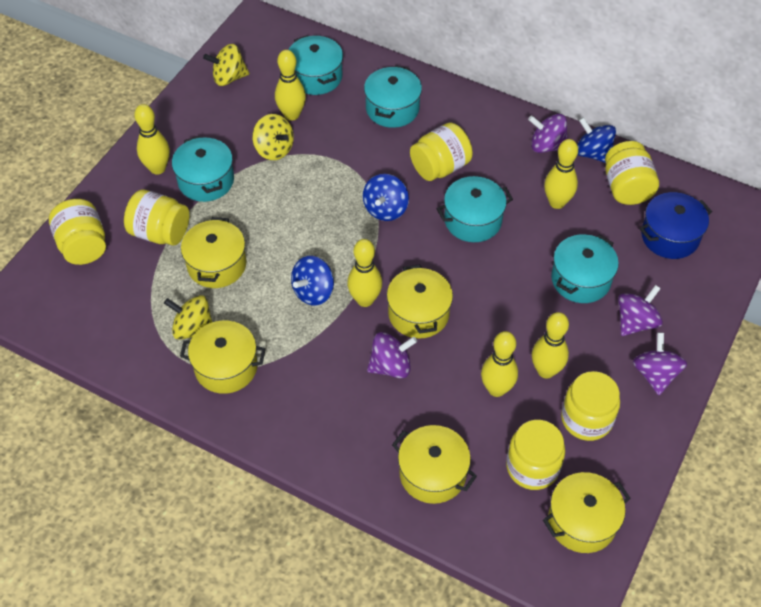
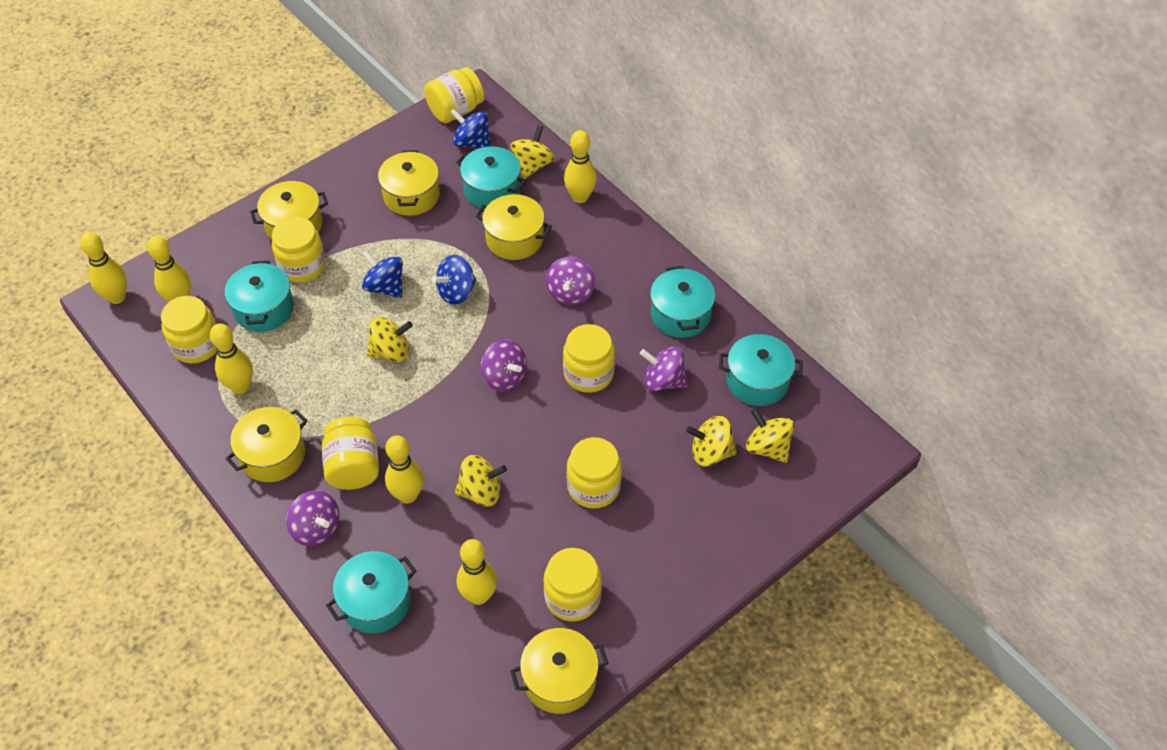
blue pot: 1 -> 0
yellow jar: 6 -> 7
yellow spinning top: 3 -> 5

